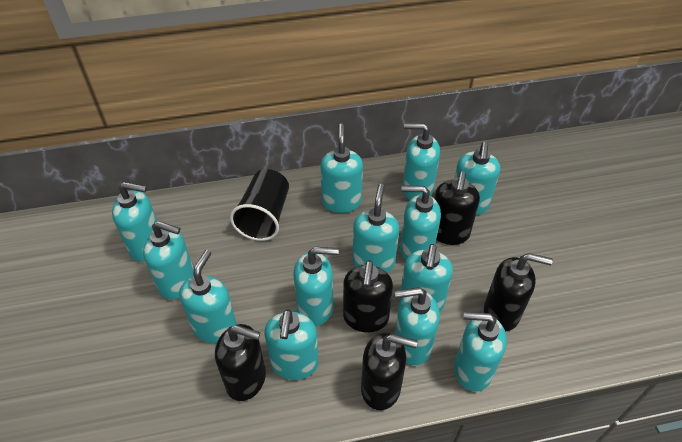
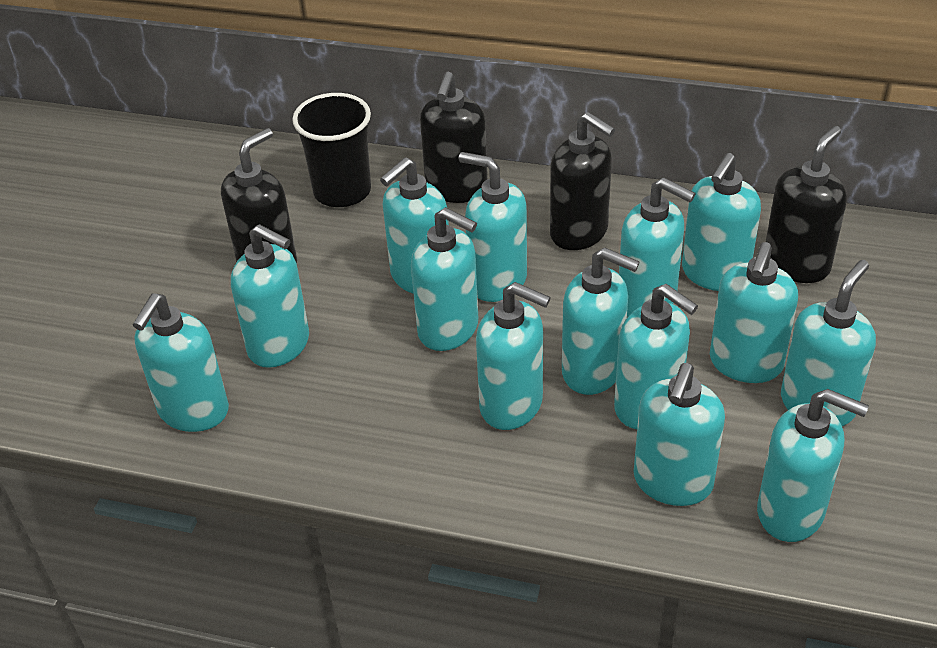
black soap dispenser: 5 -> 4
turquoise soap dispenser: 13 -> 14

